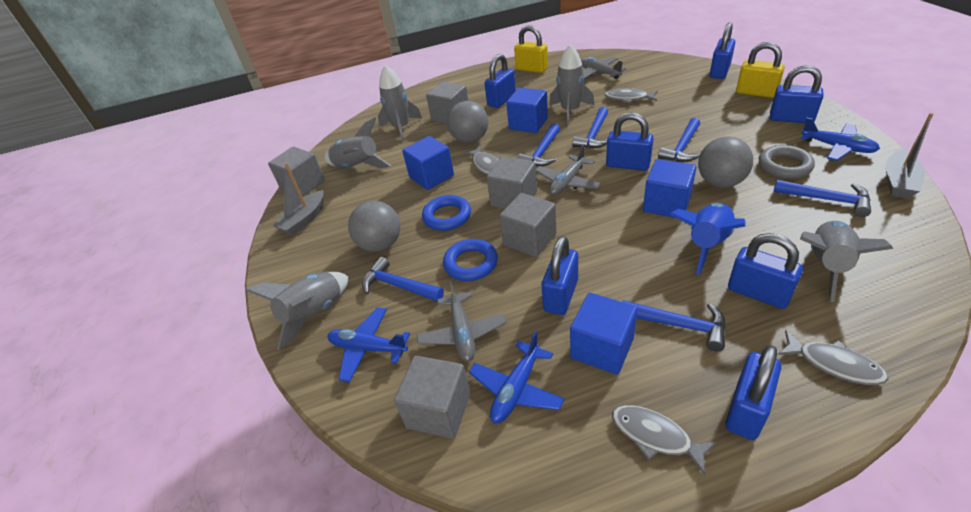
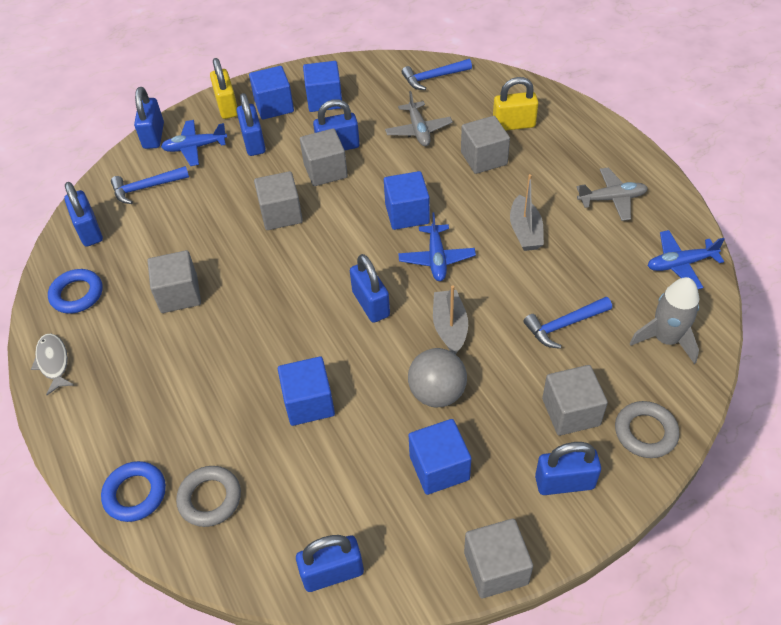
blue cube: 4 -> 5
blue hammer: 6 -> 3
blue rocket: 1 -> 0
grey ball: 3 -> 1
grey cube: 5 -> 6
grey fish: 4 -> 1
grey plane: 3 -> 2
grey ring: 1 -> 2
grey rocket: 5 -> 1

